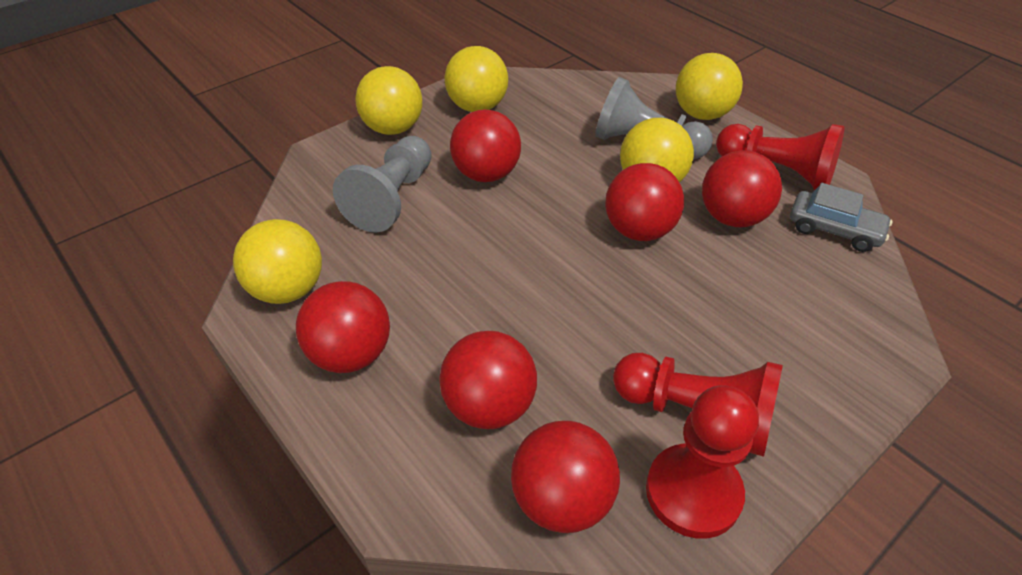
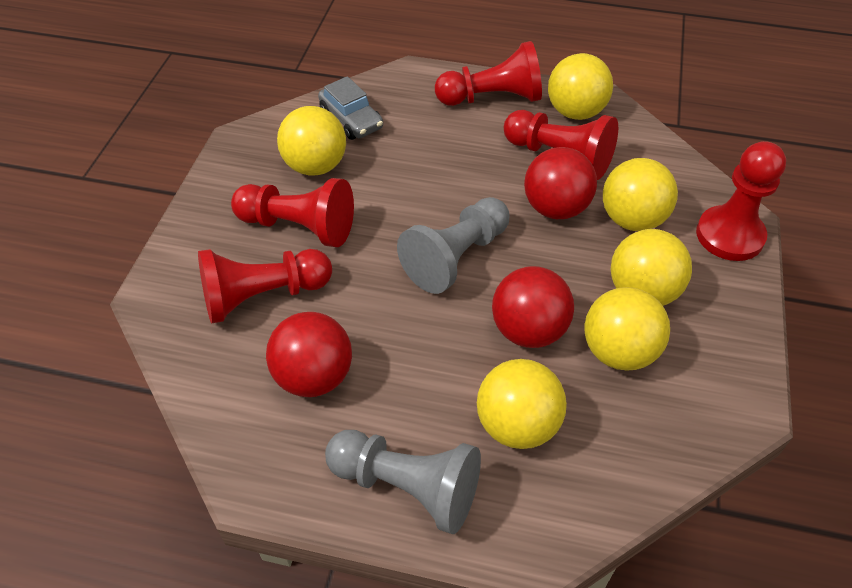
red ball: 6 -> 3
red pawn: 3 -> 5
yellow ball: 5 -> 6

